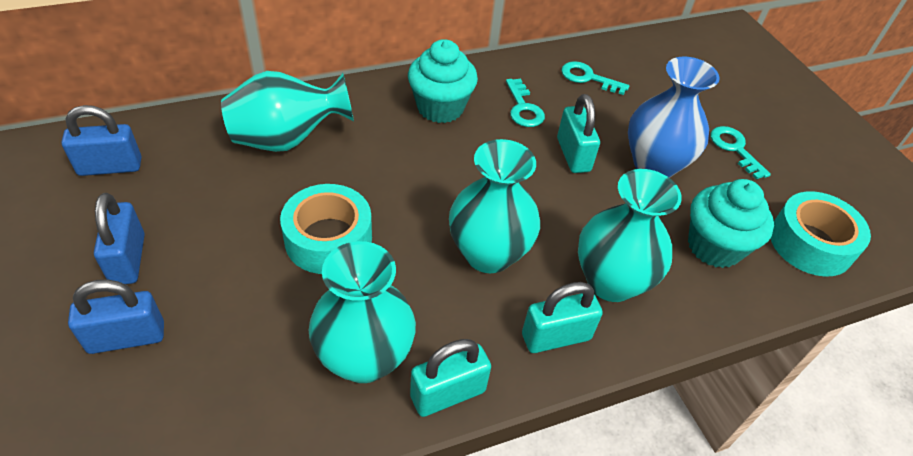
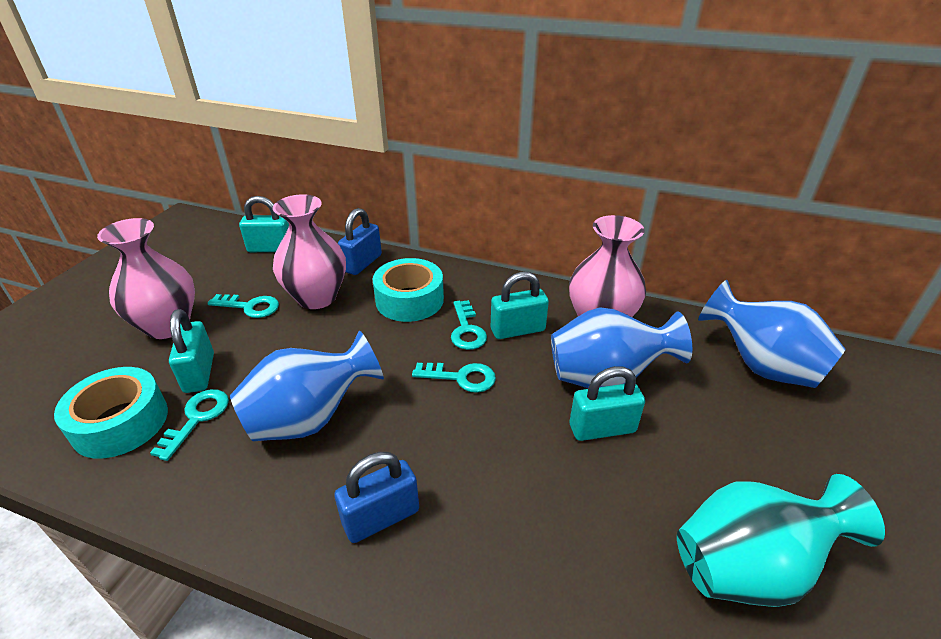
blue padlock: 3 -> 2
blue vase: 1 -> 3
pink vase: 0 -> 3
turquoise cupcake: 2 -> 0
turquoise key: 3 -> 4
turquoise padlock: 3 -> 4
turquoise vase: 4 -> 1

